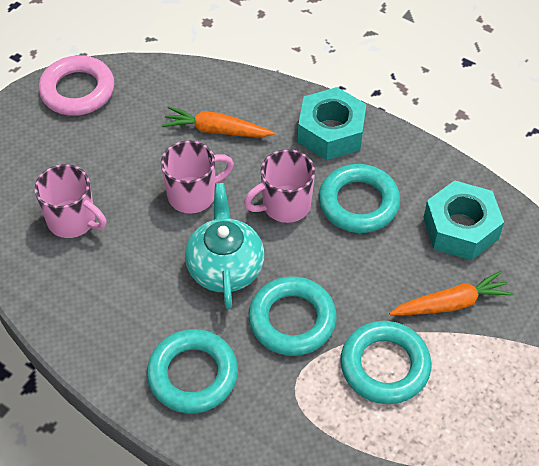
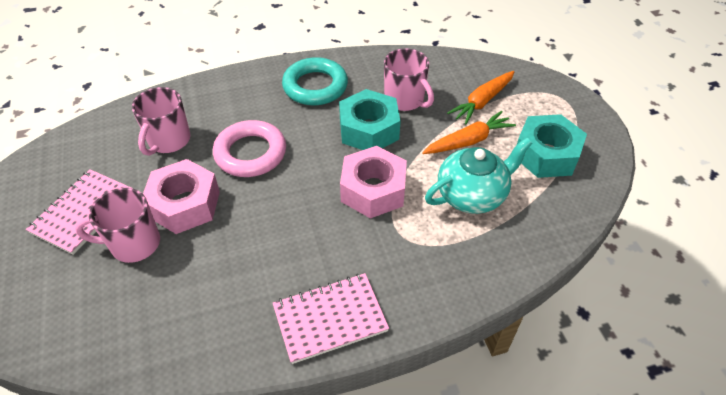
pink notebook: 0 -> 2
pink nut: 0 -> 2
turquoise ring: 4 -> 1

